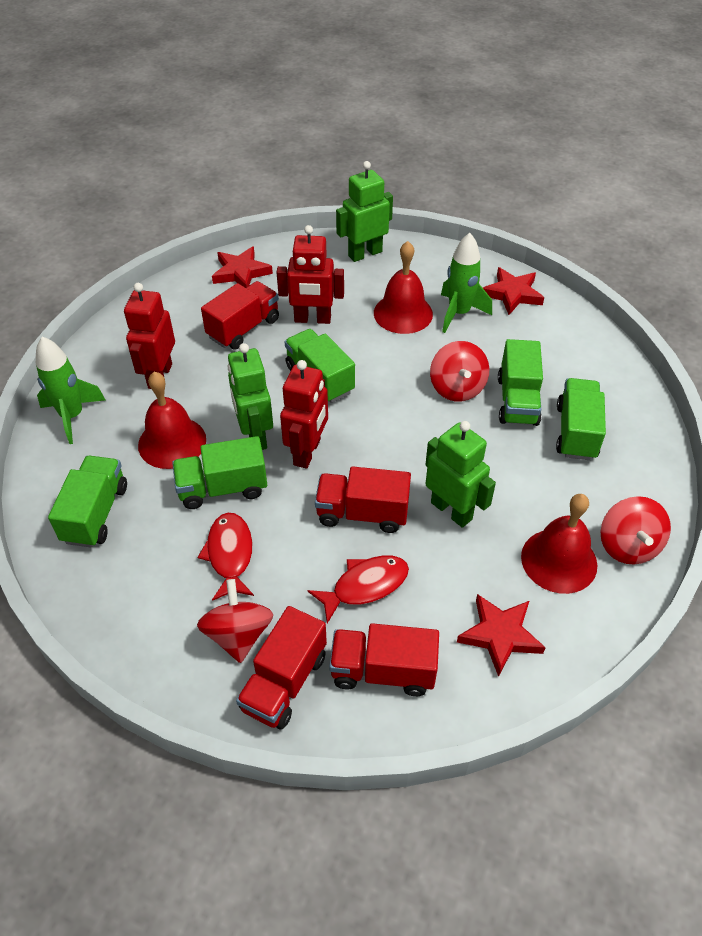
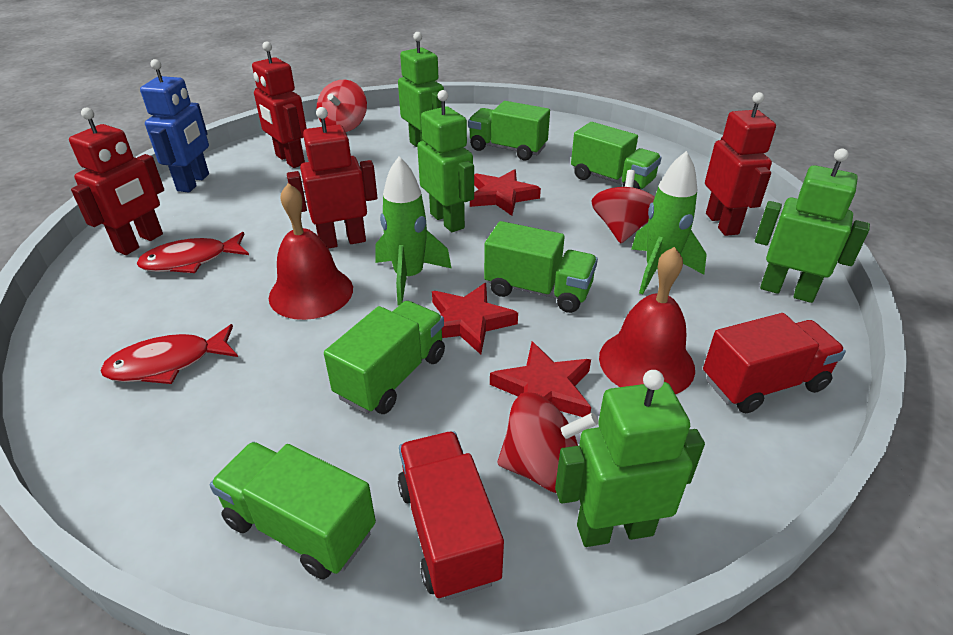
blue robot: 0 -> 1
green robot: 3 -> 4
red bell: 3 -> 2
red robot: 3 -> 4
red truck: 4 -> 2

